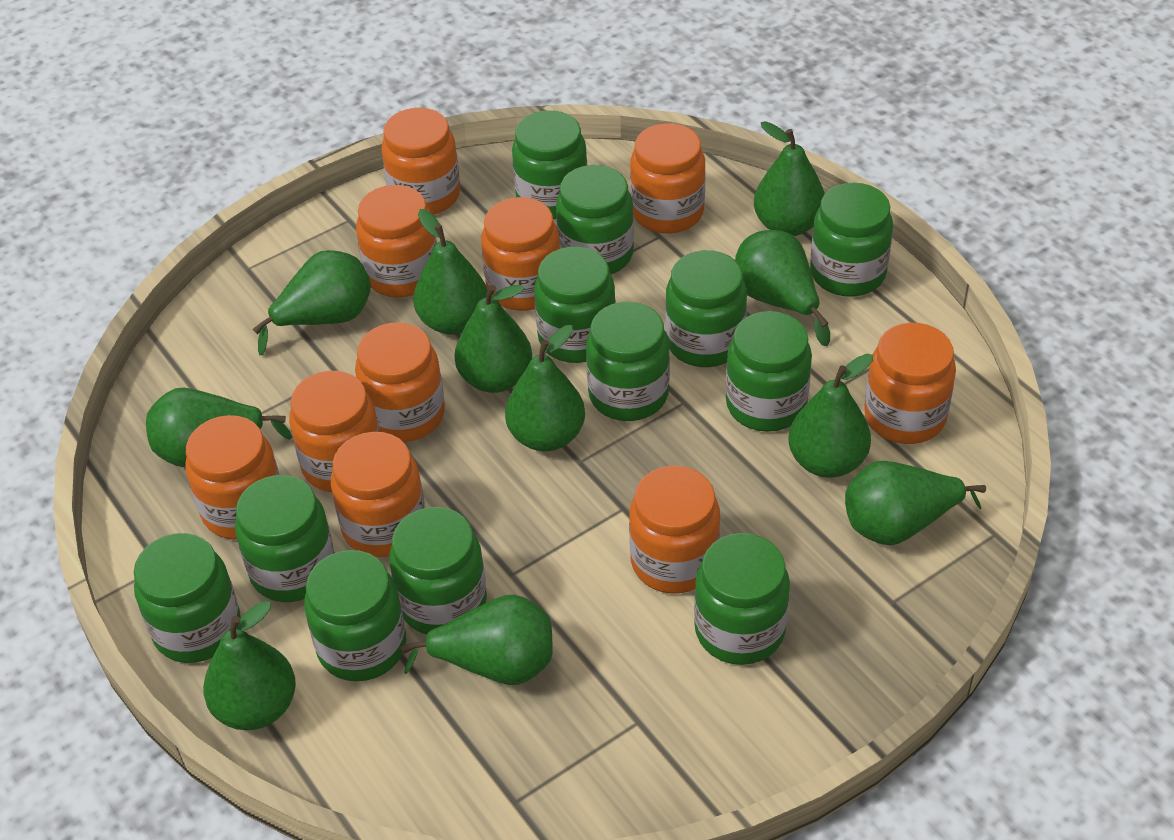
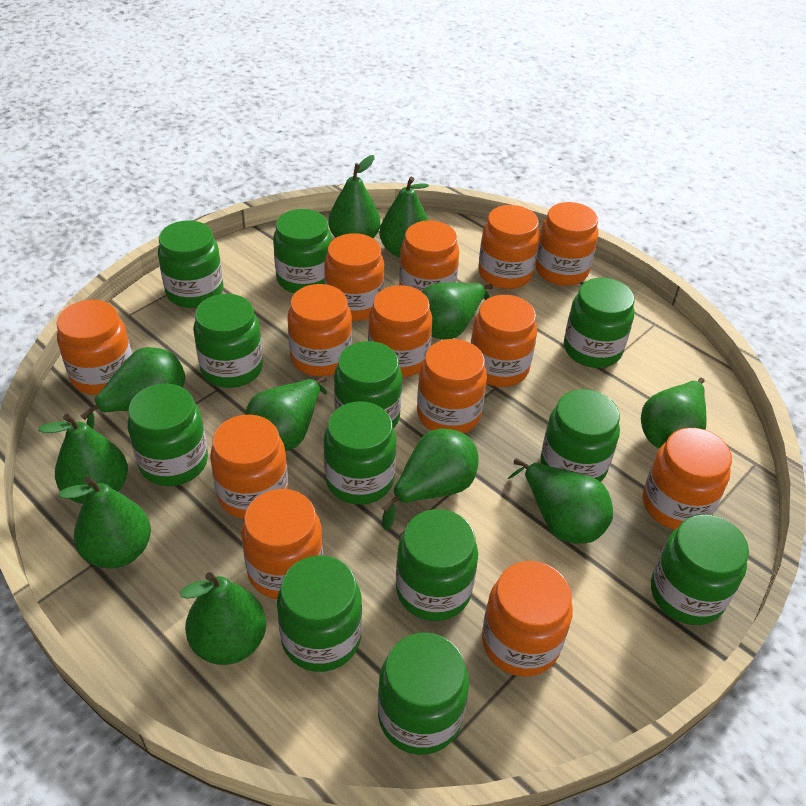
orange jar: 10 -> 13

